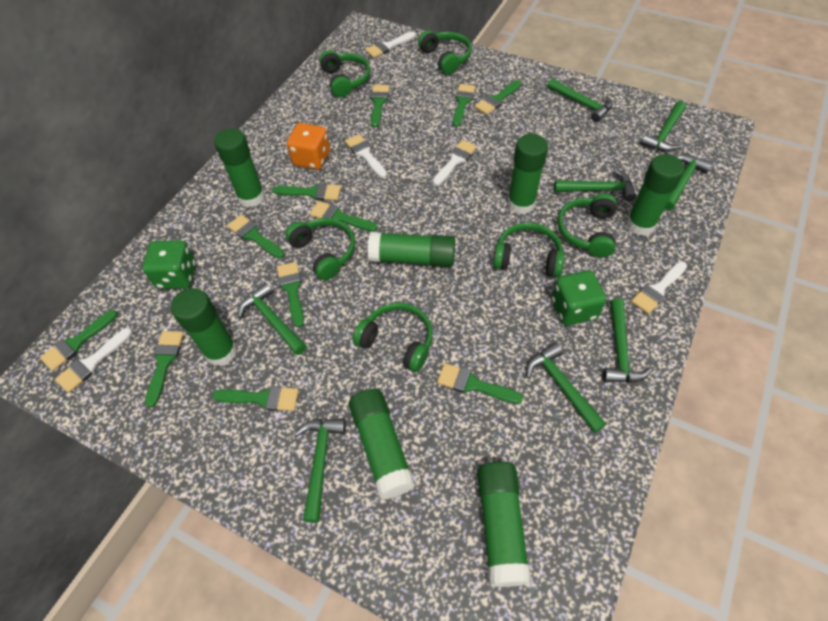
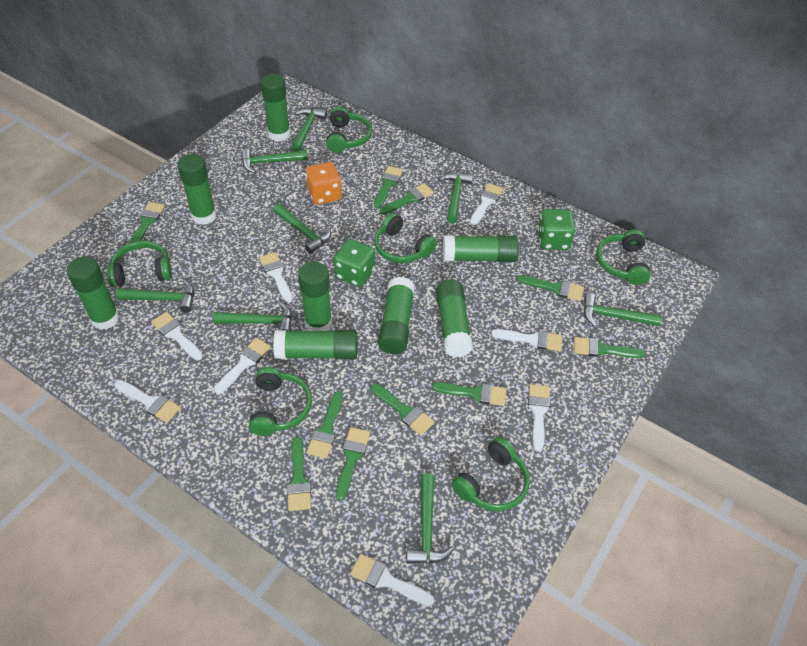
green brush: 11 -> 10
green glue stick: 7 -> 8
white brush: 5 -> 8

